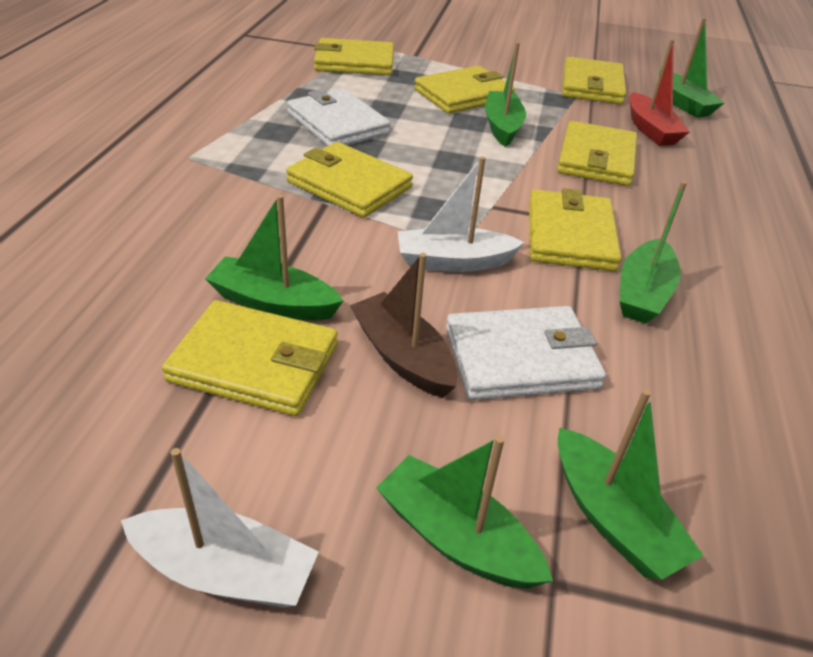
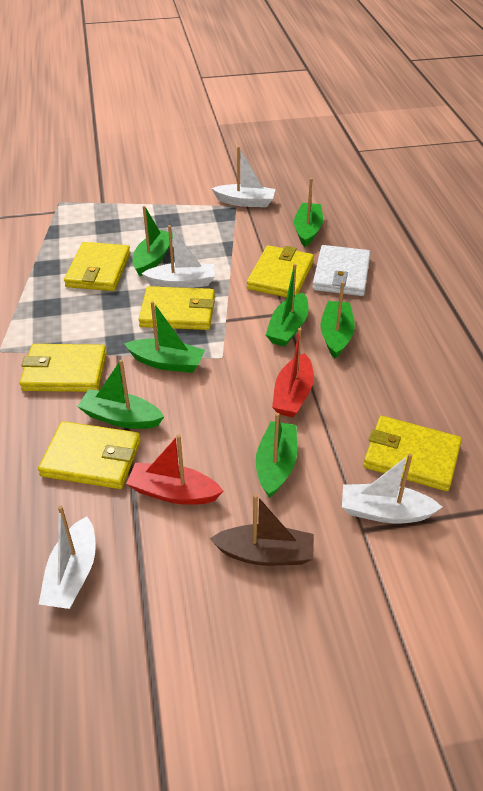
green boat: 6 -> 7
red boat: 1 -> 2
white boat: 2 -> 4
white wallet: 2 -> 1
yellow wallet: 7 -> 6

